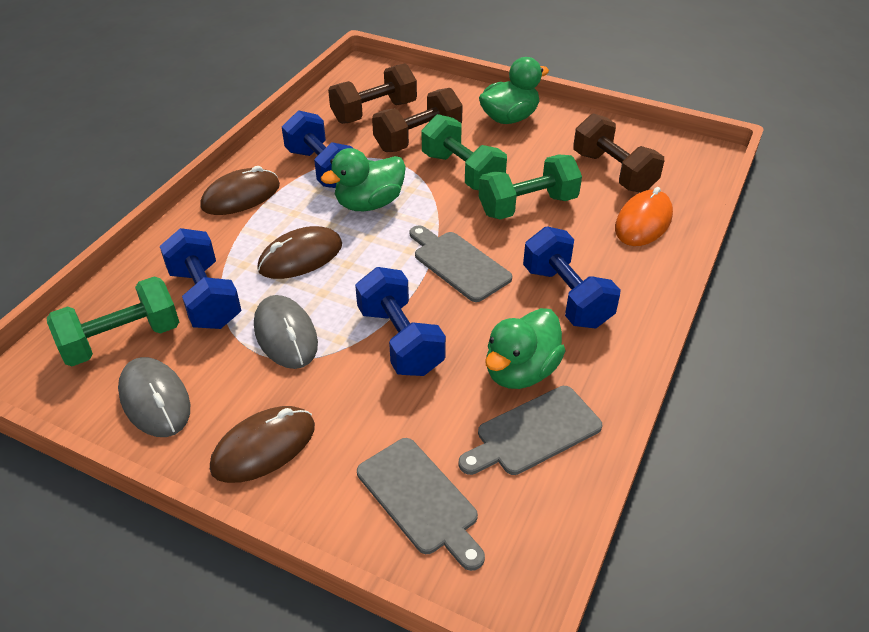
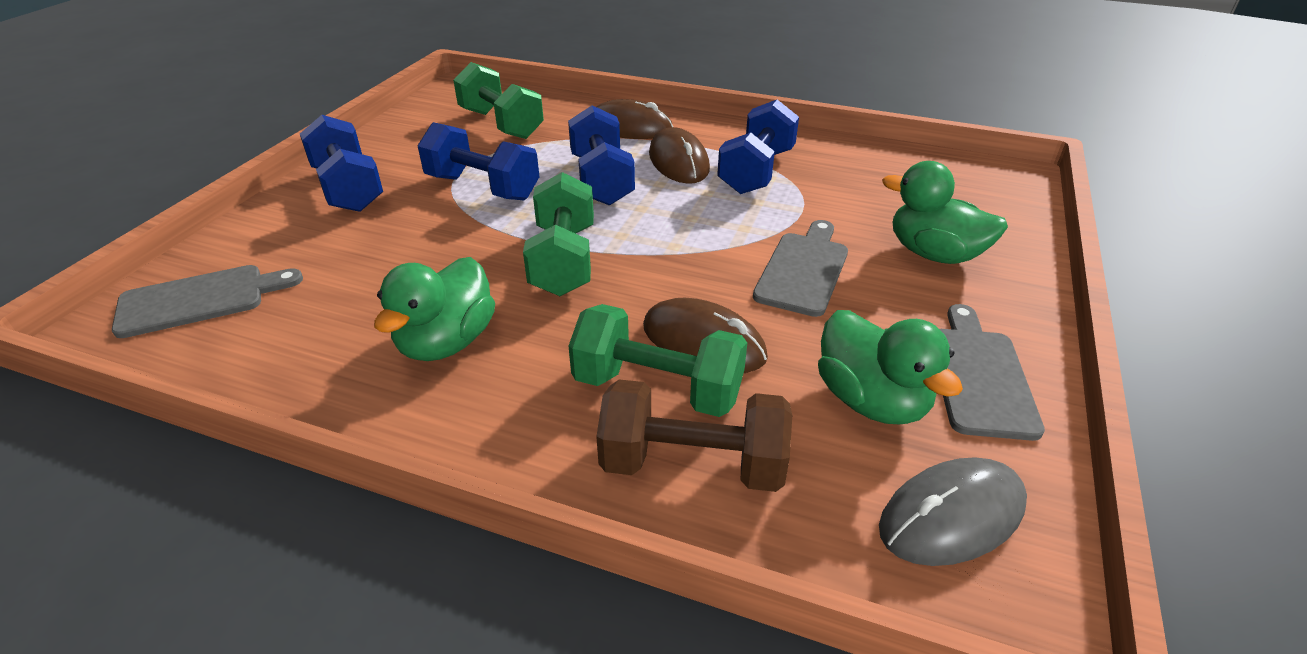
brown dumbbell: 3 -> 1
grey mouse: 2 -> 1
orange mouse: 1 -> 0

